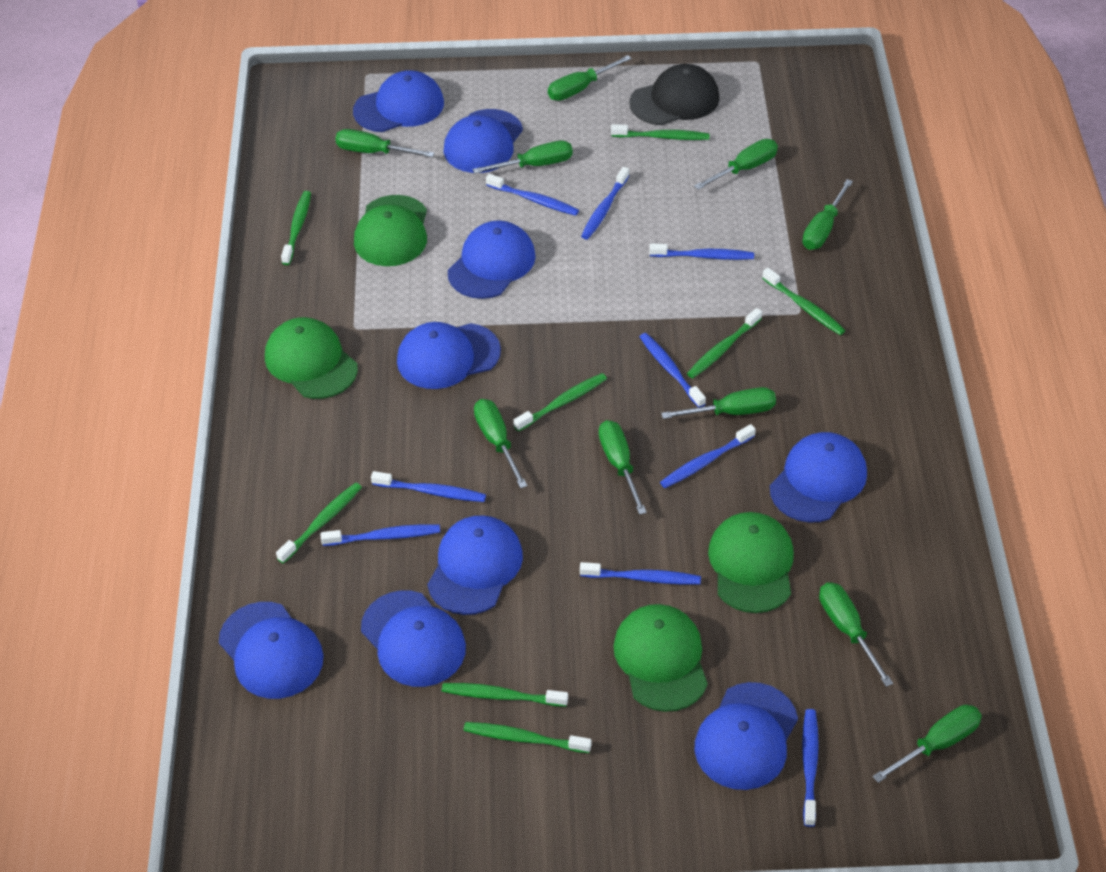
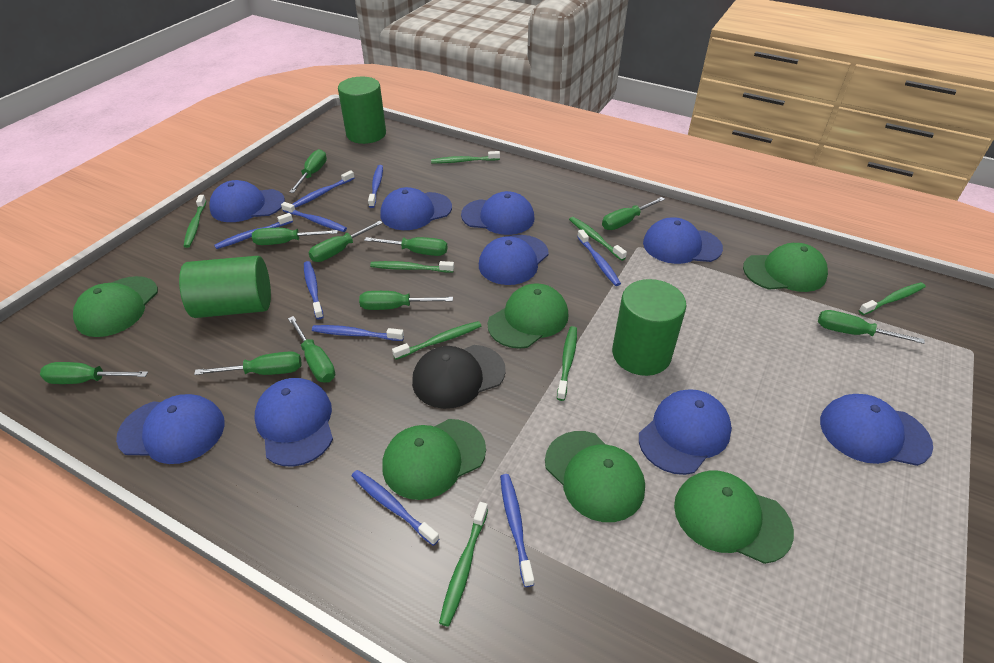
green cap: 4 -> 6
green cylinder: 0 -> 3

